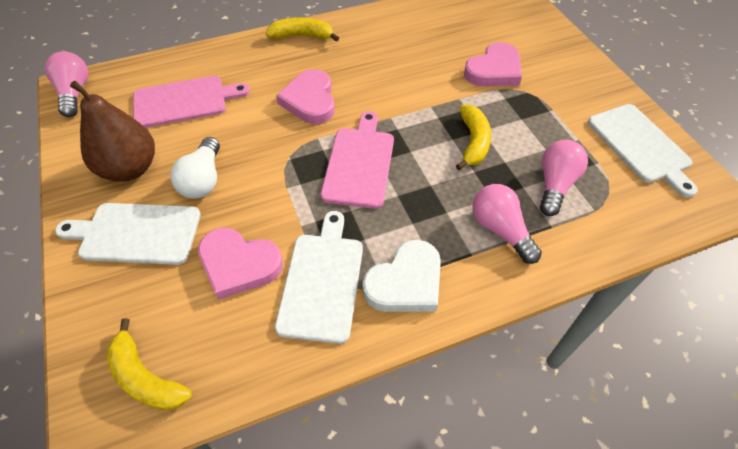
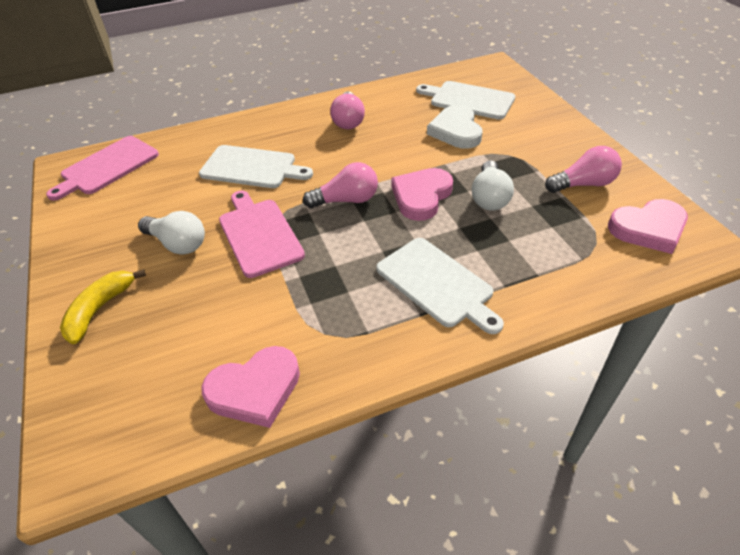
brown pear: 1 -> 0
white light bulb: 1 -> 2
yellow banana: 3 -> 1

